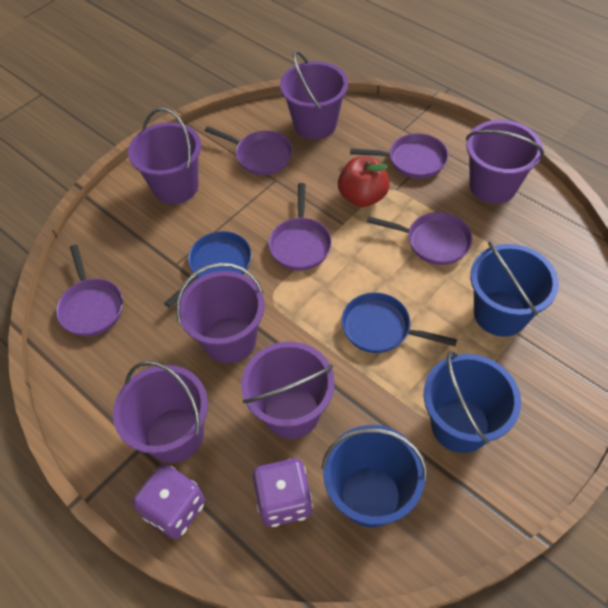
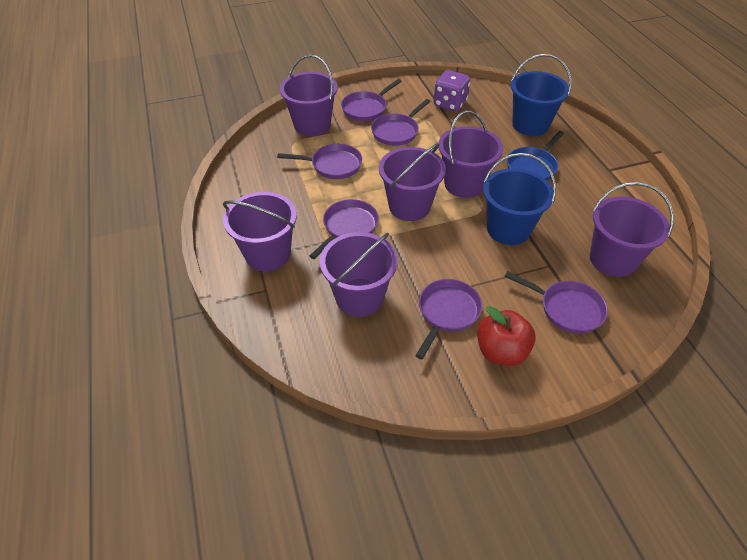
blue bucket: 3 -> 2
blue pan: 2 -> 1
purple dice: 2 -> 1
purple pan: 5 -> 6

